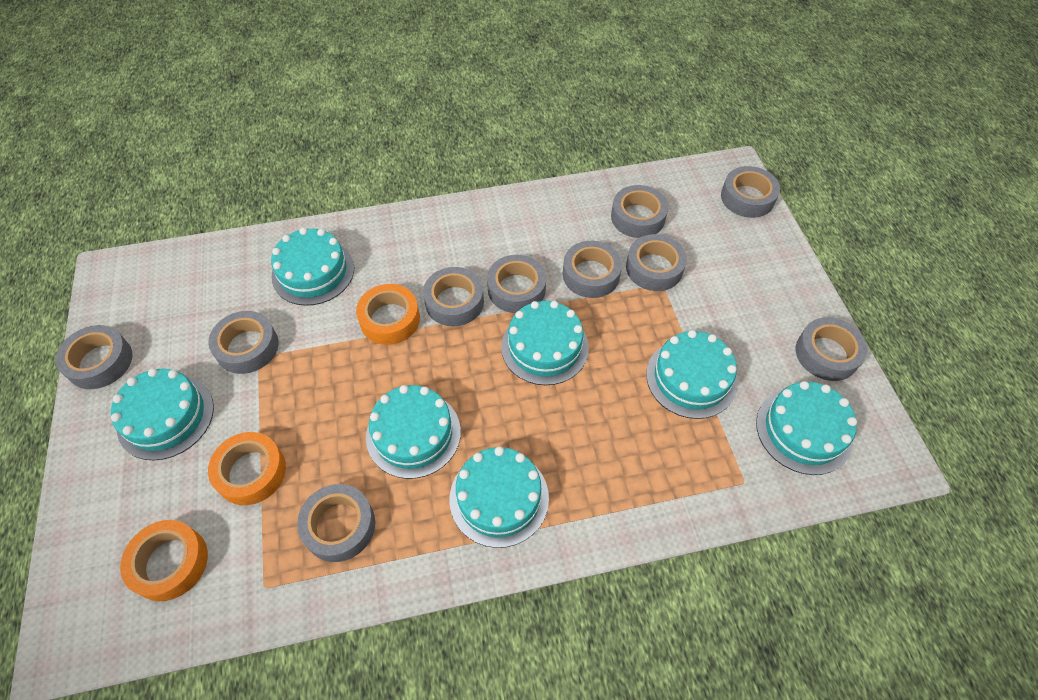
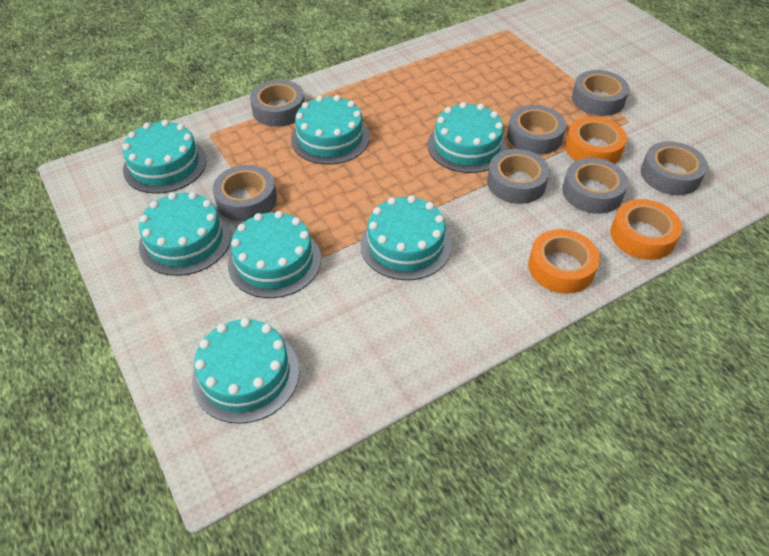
grey tape: 10 -> 7

